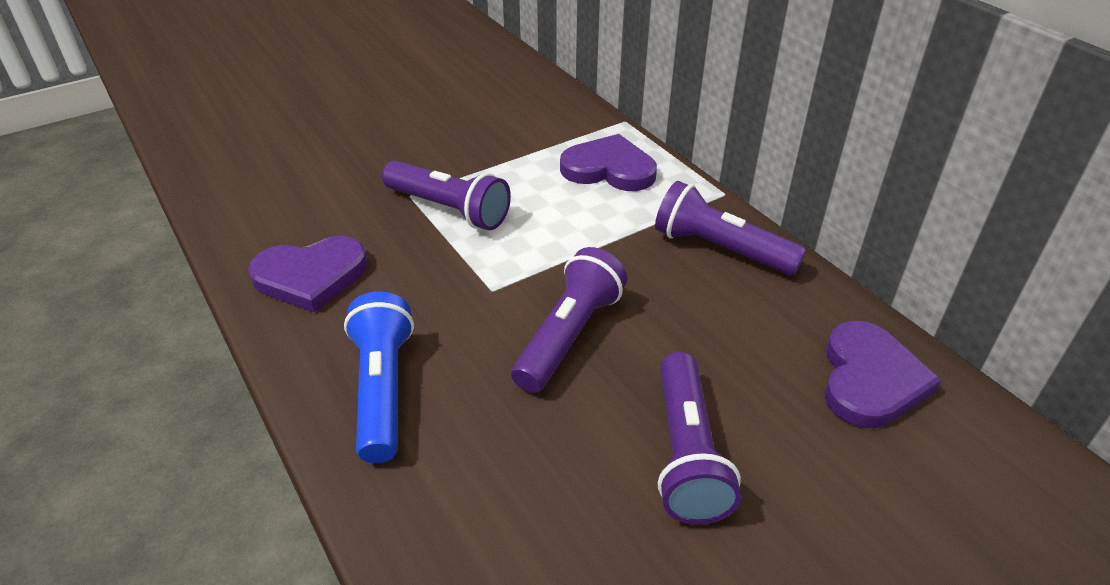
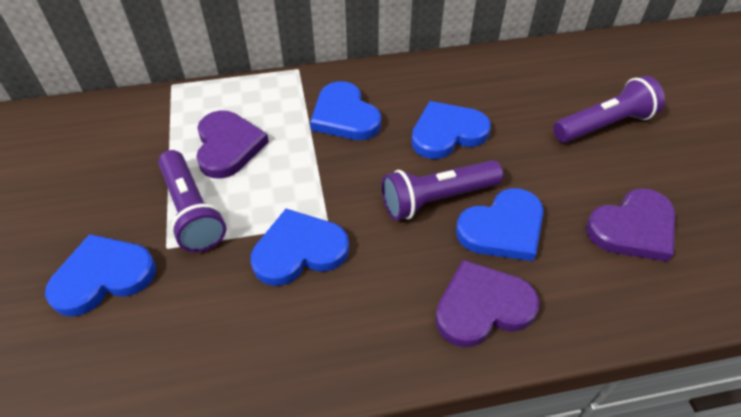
blue flashlight: 1 -> 0
blue heart: 0 -> 5
purple flashlight: 4 -> 3

